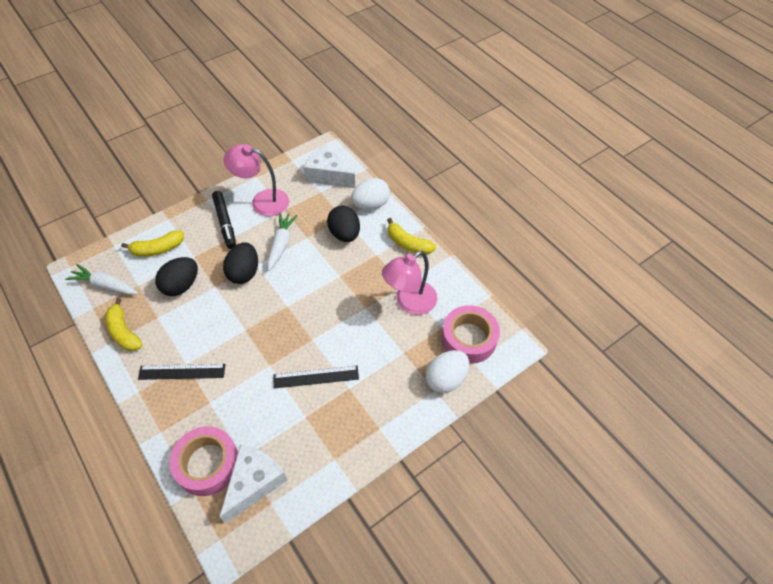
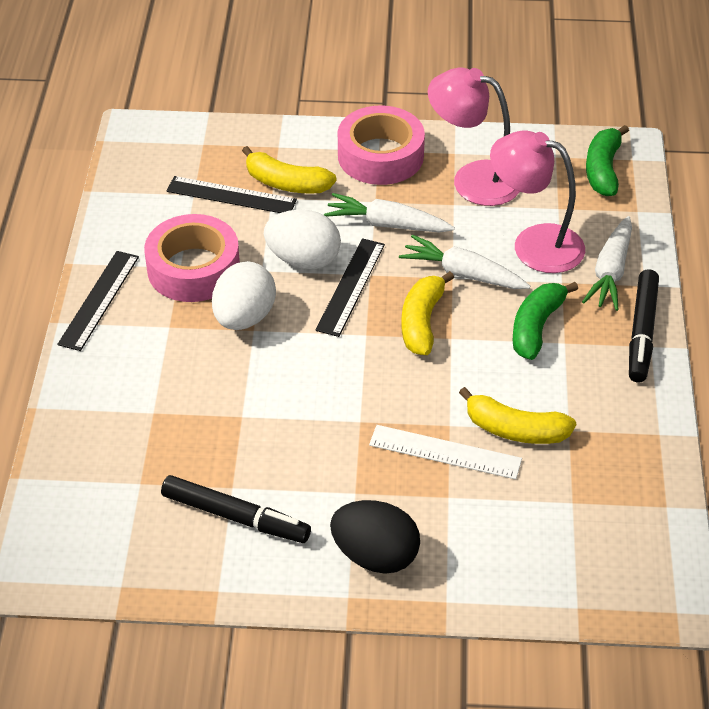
black egg: 3 -> 1
black marker: 1 -> 2
black ruler: 2 -> 3
green banana: 0 -> 2
white carrot: 2 -> 3
white cheese: 2 -> 0
white ruler: 0 -> 1

